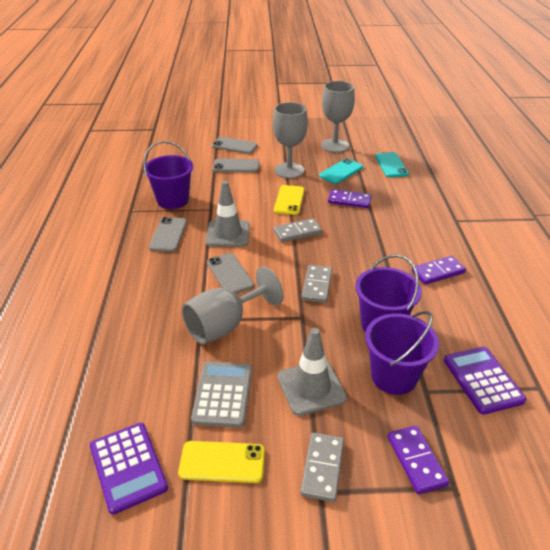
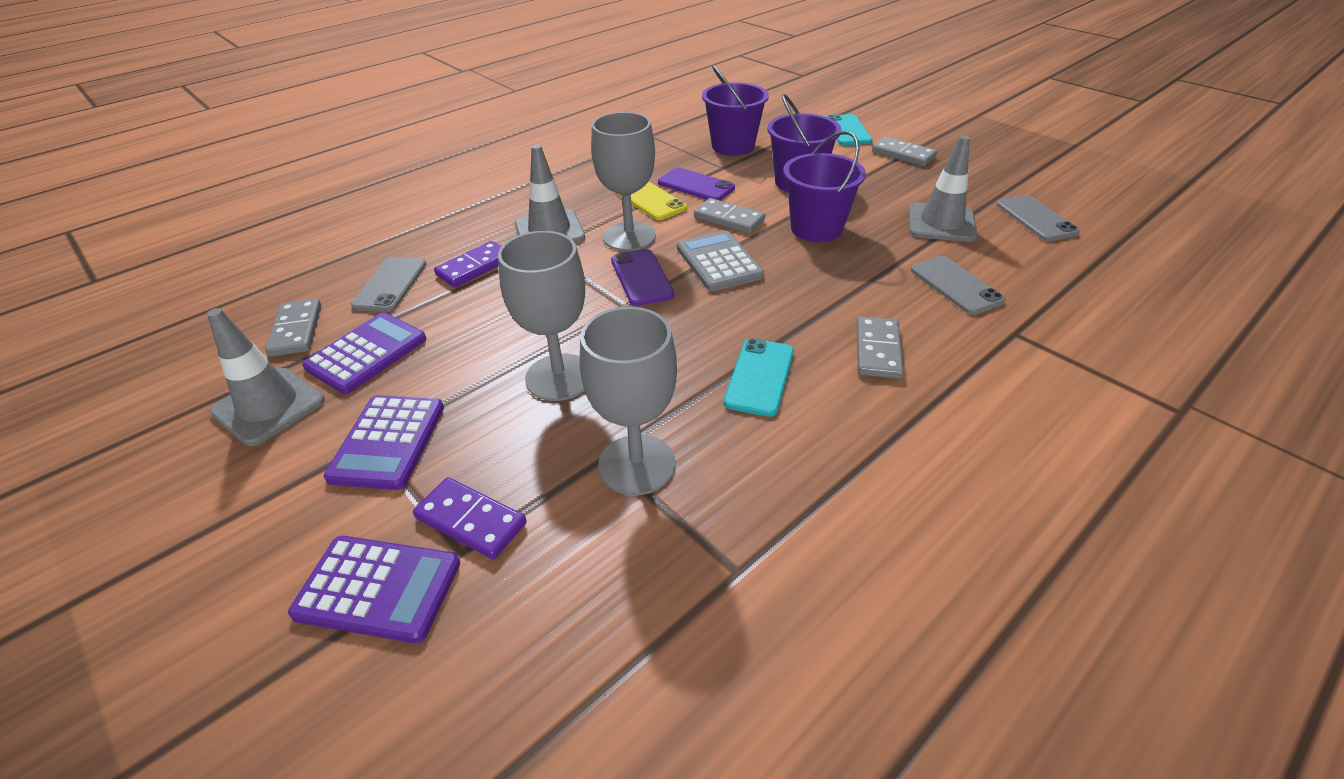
grey domino: 3 -> 4
grey phone: 4 -> 3
grey traffic cone: 2 -> 3
purple calculator: 2 -> 3
purple domino: 3 -> 2
purple phone: 0 -> 2
yellow phone: 2 -> 1

